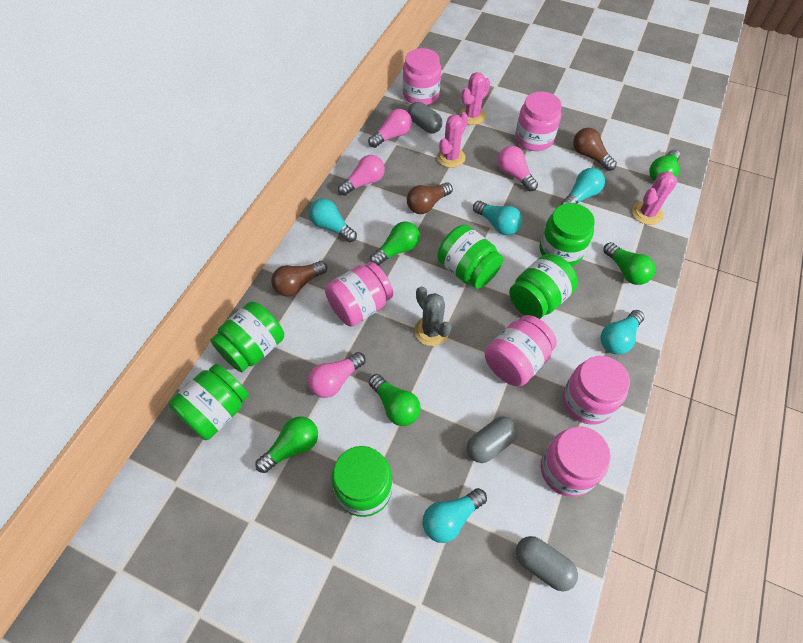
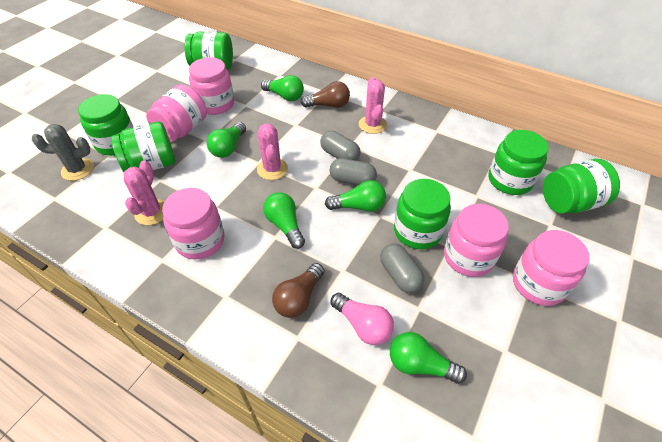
brown light bulb: 3 -> 2
pink jar: 6 -> 5
pink light bulb: 4 -> 1
turquoise light bulb: 5 -> 0

